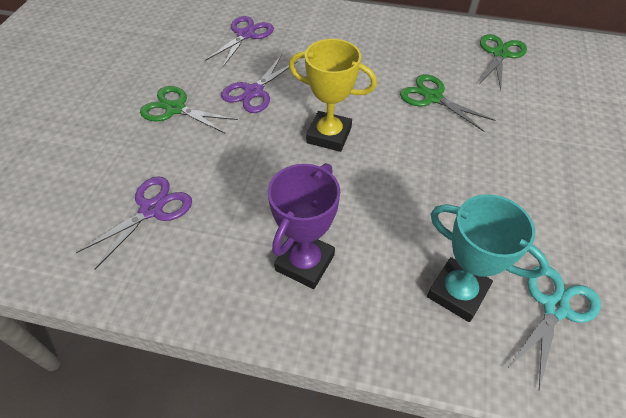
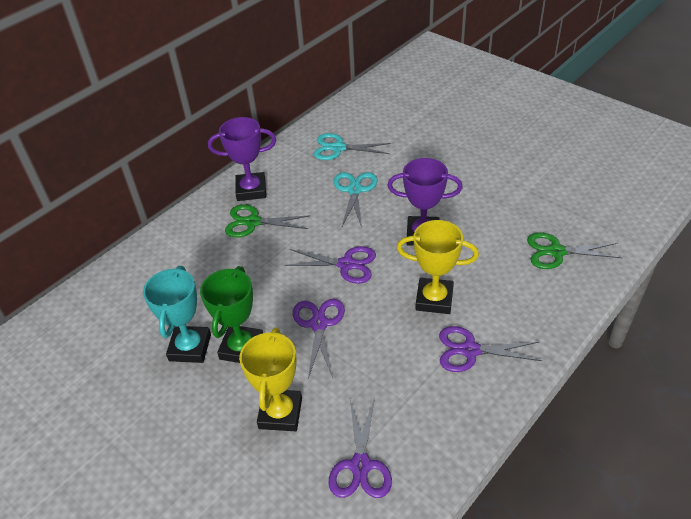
green scissors: 3 -> 2
green trophy: 0 -> 1
purple scissors: 3 -> 4
purple trophy: 1 -> 2
turquoise scissors: 1 -> 2
yellow trophy: 1 -> 2

